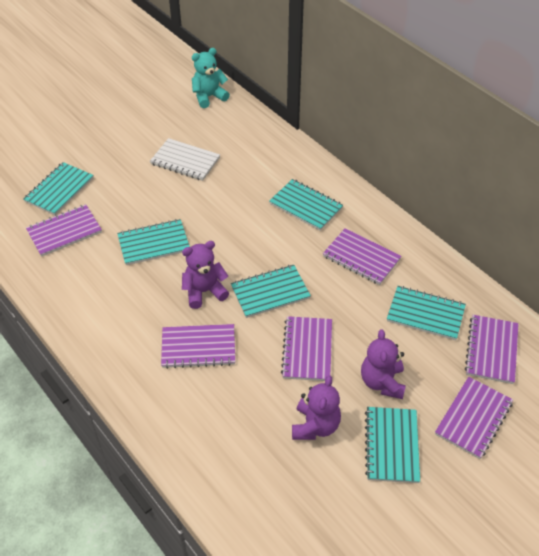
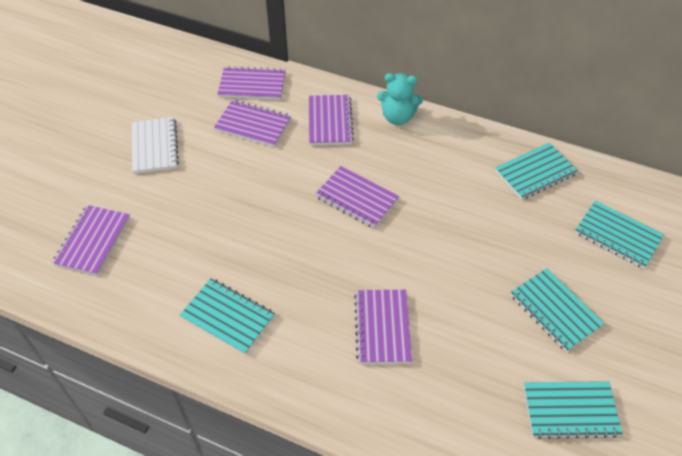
purple teddy bear: 3 -> 0
turquoise notebook: 6 -> 5

